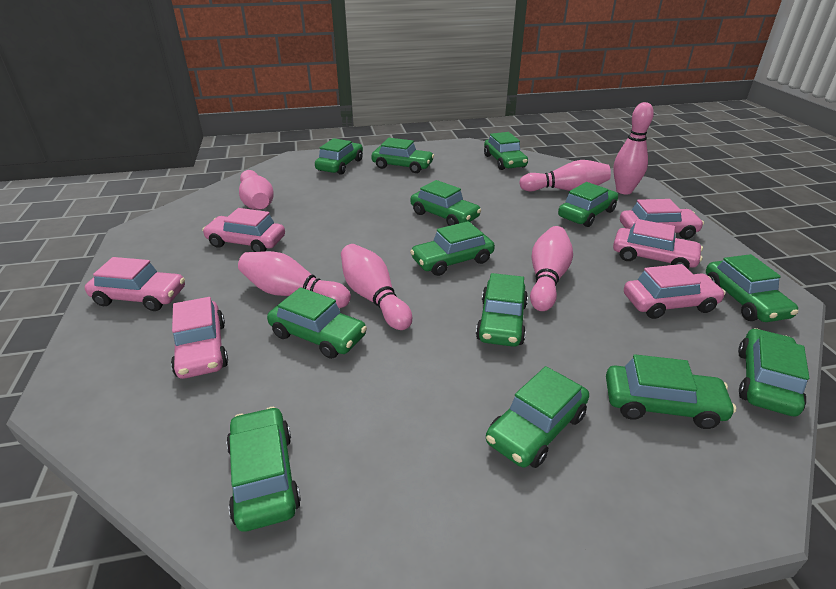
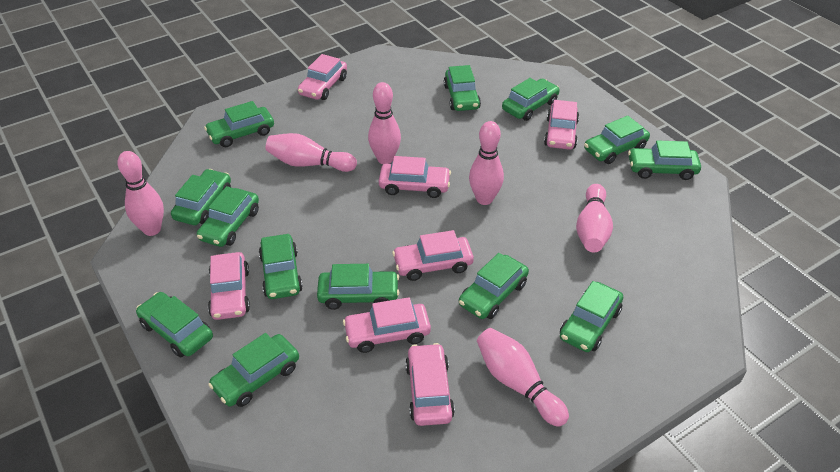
pink car: 6 -> 7

